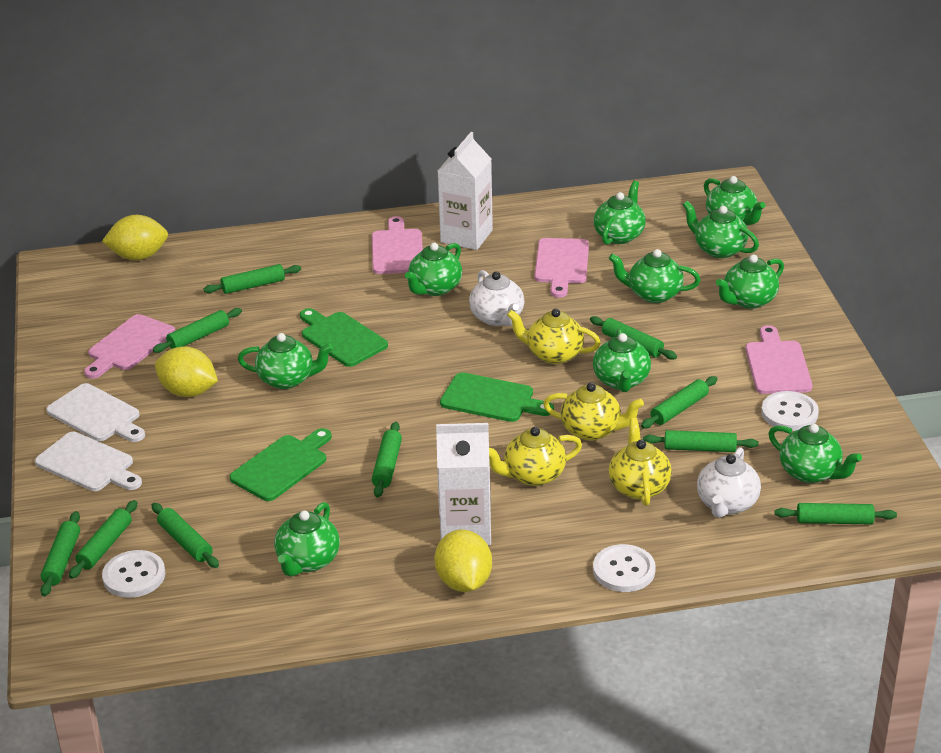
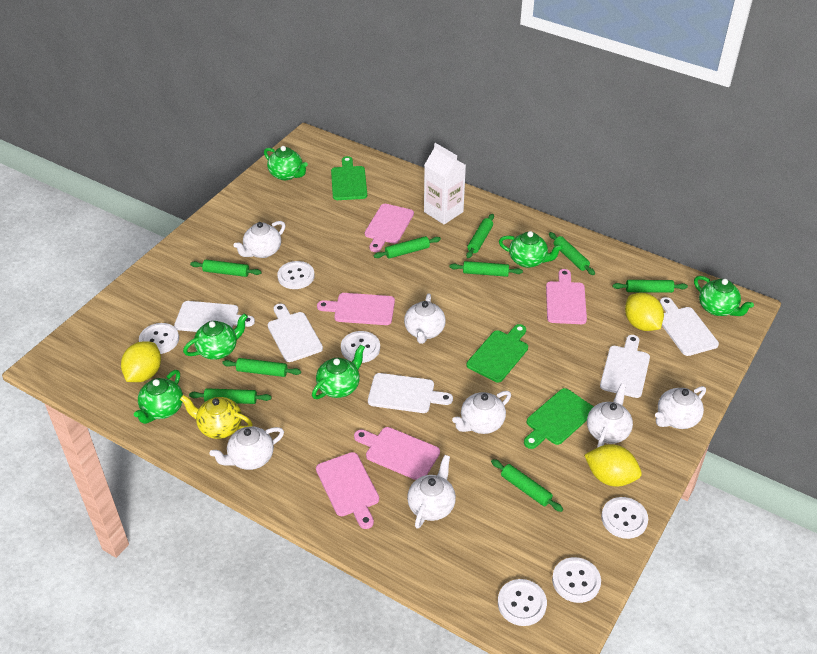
green rolling pin: 10 -> 9
green teapot: 10 -> 6
pink cutting board: 4 -> 5
white button: 3 -> 6
white carton: 2 -> 1
white cutting board: 2 -> 5
white teapot: 2 -> 7
yellow teapot: 4 -> 1

